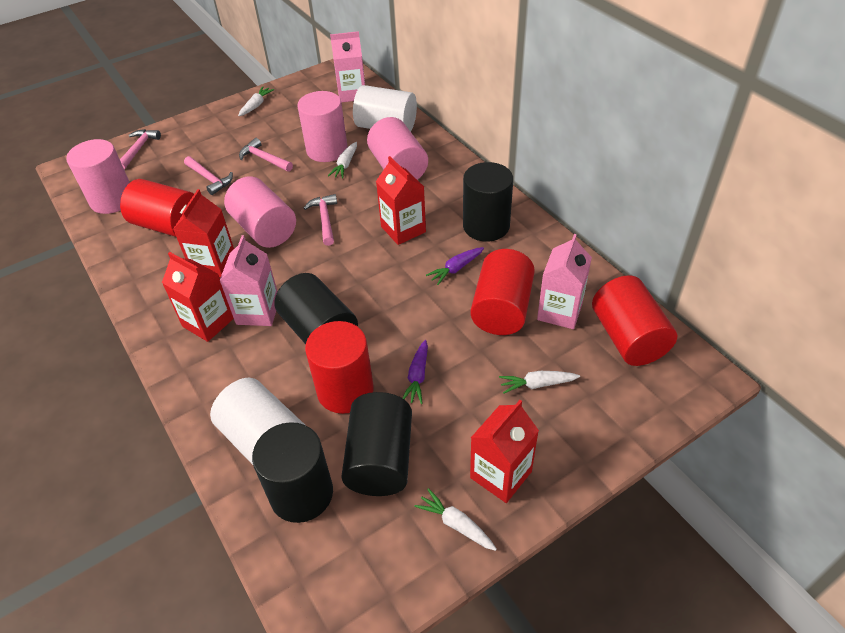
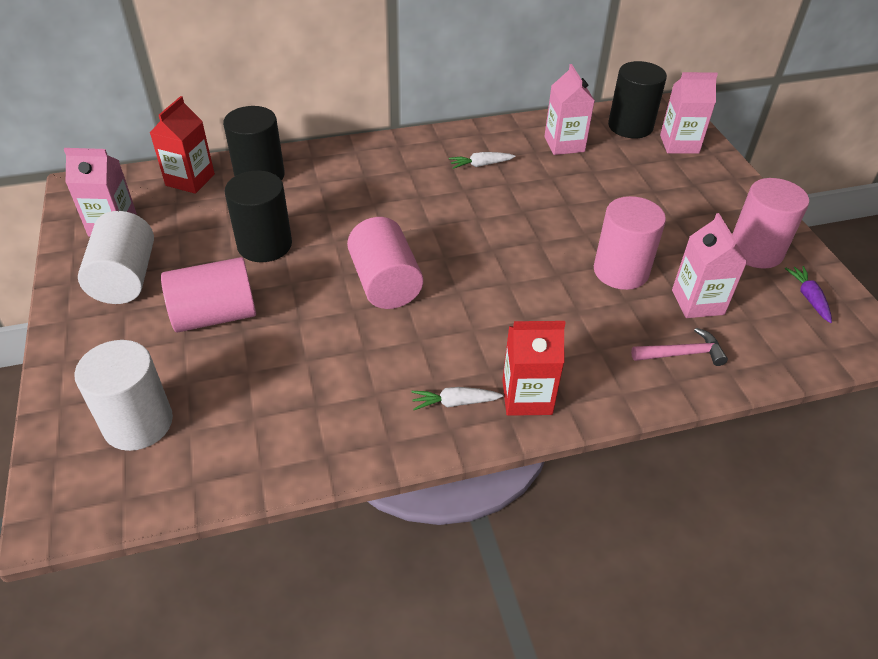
black cylinder: 4 -> 3
pink carton: 3 -> 4
pink hammer: 4 -> 1
purple carrot: 2 -> 1
red carton: 4 -> 2
red cylinder: 4 -> 0
white carrot: 4 -> 2

